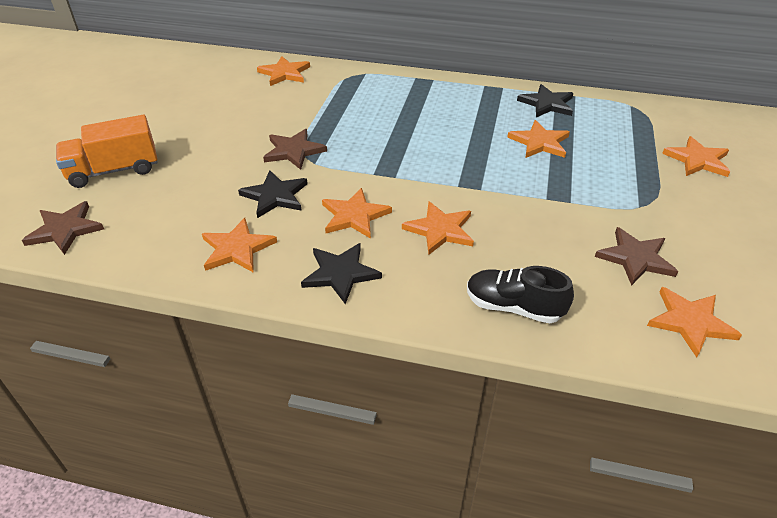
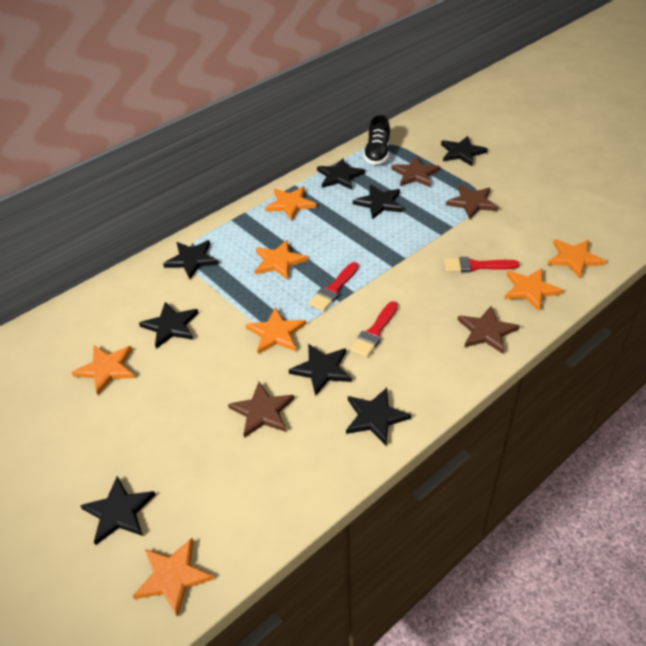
black star: 3 -> 8
brown star: 3 -> 4
orange truck: 1 -> 0
red brush: 0 -> 3

